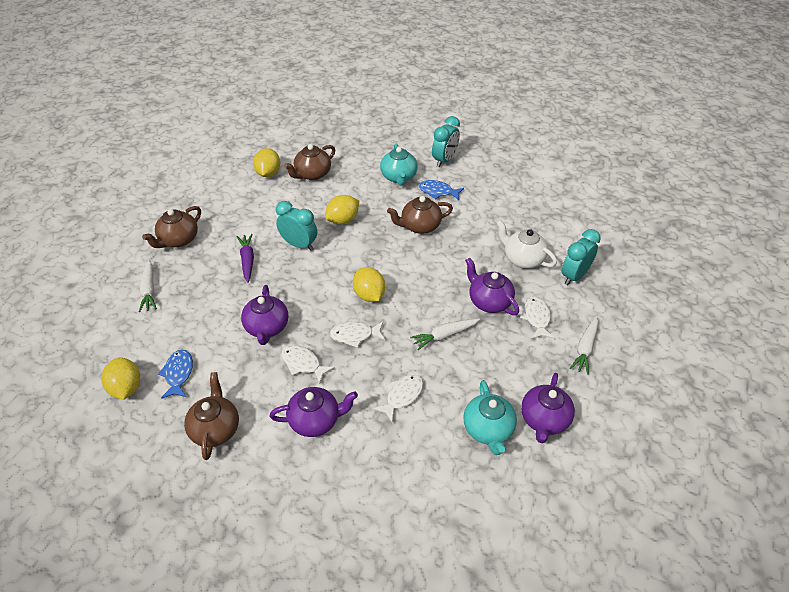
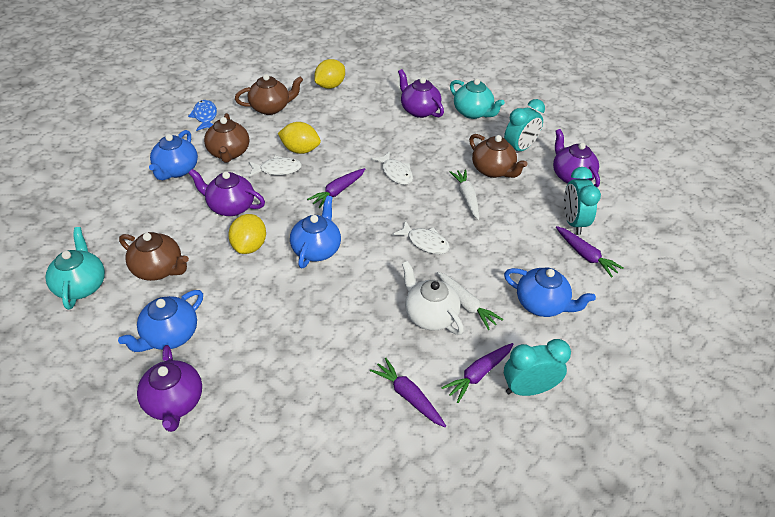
blue fish: 2 -> 1
blue teapot: 0 -> 4
purple carrot: 1 -> 4
white carrot: 3 -> 2
white fish: 4 -> 3
yellow lemon: 4 -> 3

